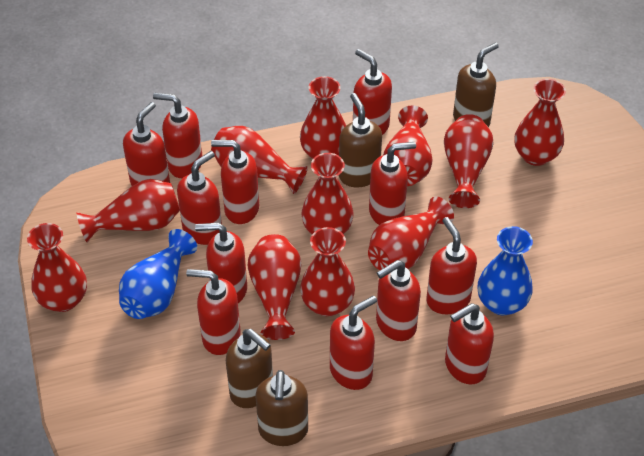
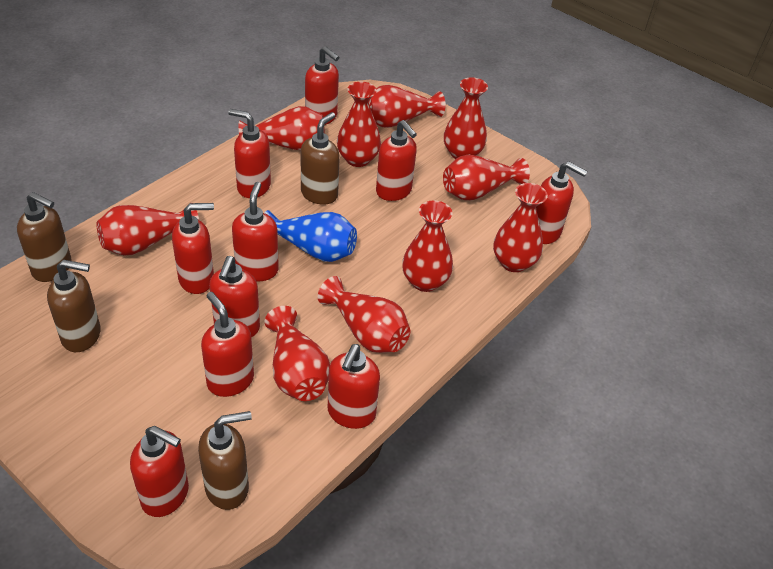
blue vase: 2 -> 1
red soap dispenser: 12 -> 10
red vase: 11 -> 10

